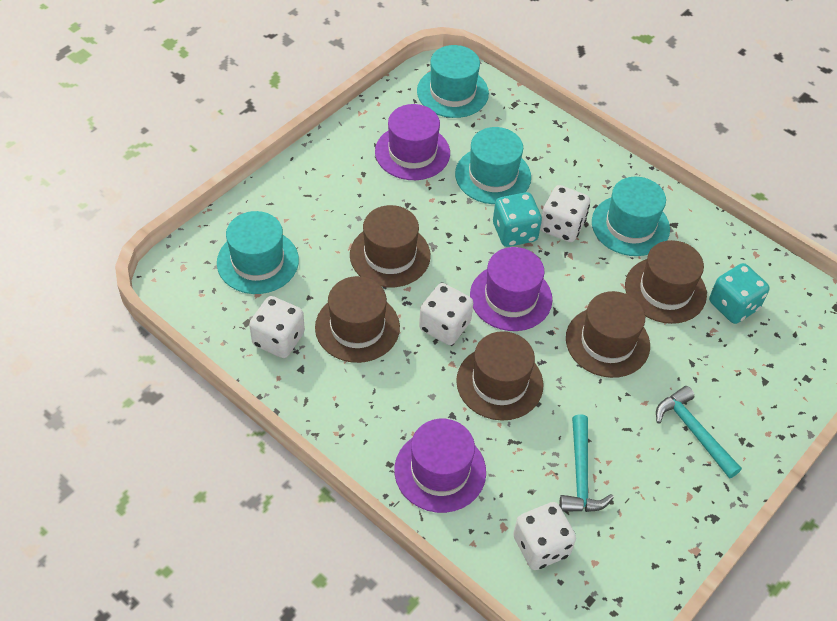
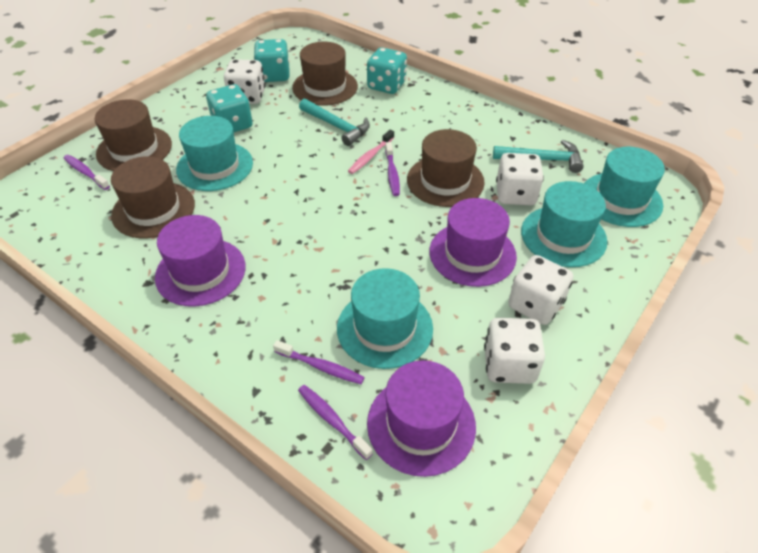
brown hat: 5 -> 4
pink toothbrush: 0 -> 1
purple toothbrush: 0 -> 4
turquoise dice: 2 -> 3

